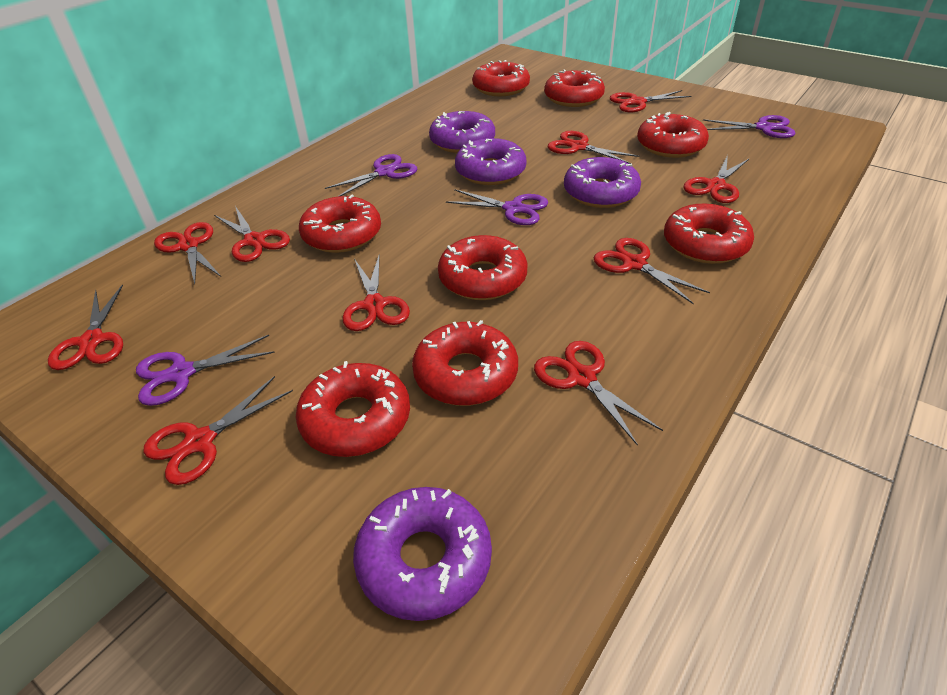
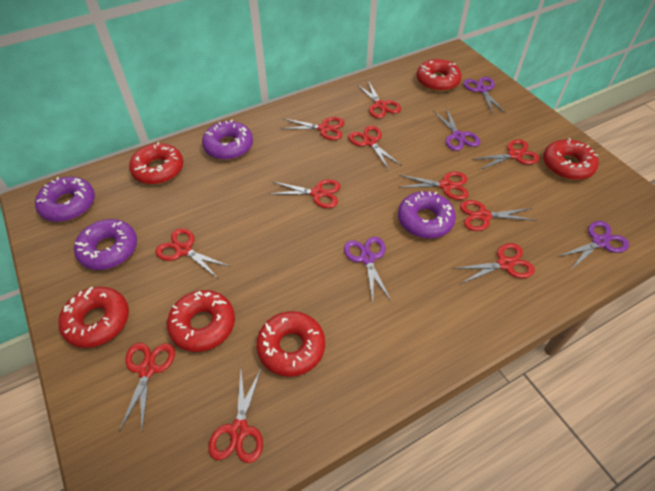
red donut: 8 -> 6
red scissors: 10 -> 11

